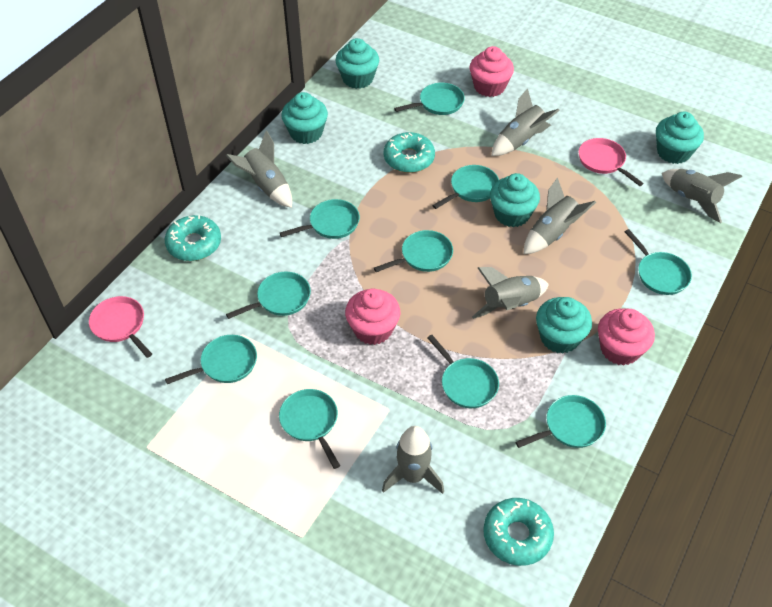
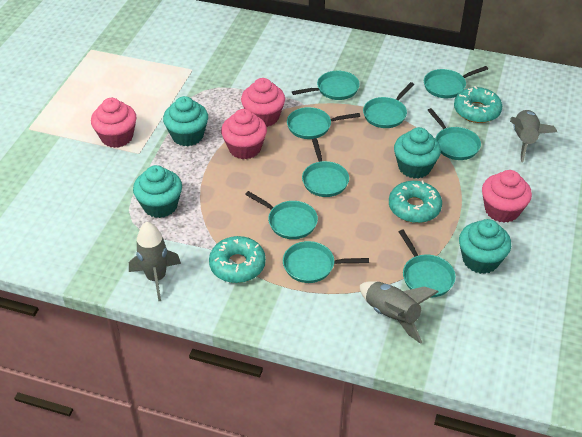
grey rocket: 6 -> 3
pink cupcake: 3 -> 4
pink pan: 2 -> 0
turquoise cupcake: 5 -> 4
turquoise pan: 10 -> 9

